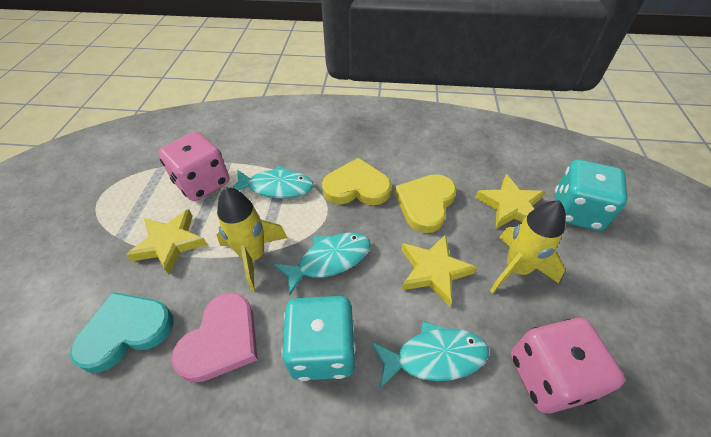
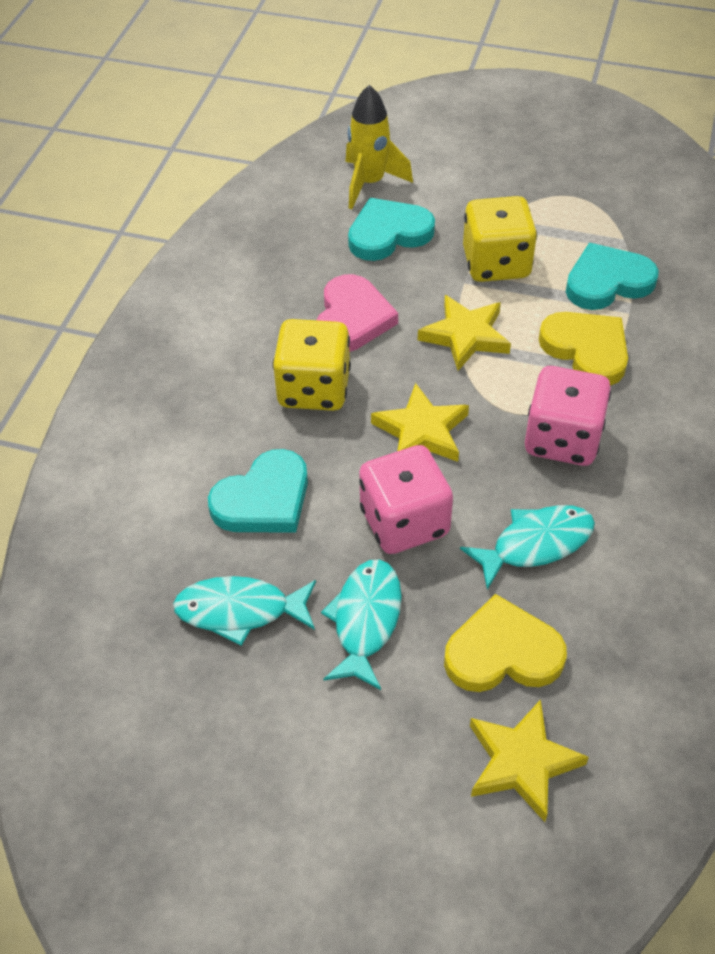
turquoise dice: 2 -> 0
turquoise heart: 1 -> 3
yellow dice: 0 -> 2
yellow rocket: 2 -> 1

